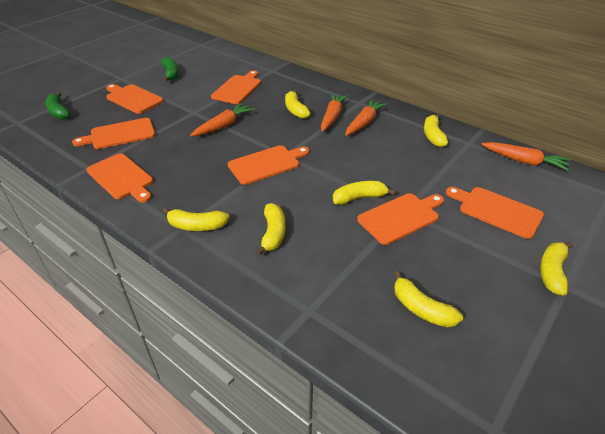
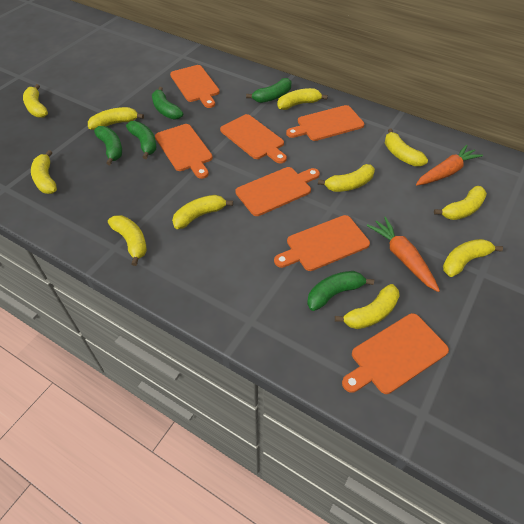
green banana: 2 -> 5
orange carrot: 4 -> 2
yellow banana: 7 -> 11

